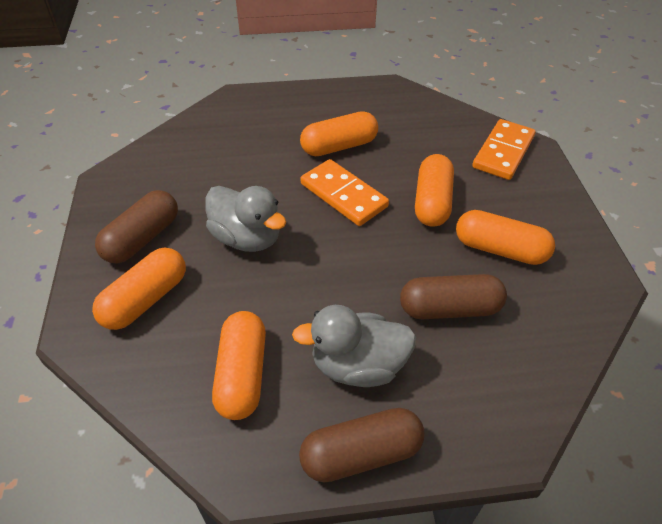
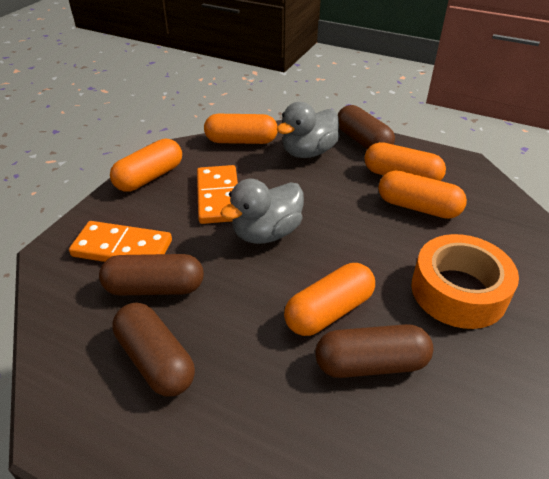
brown capsule: 3 -> 4
orange tape: 0 -> 1

